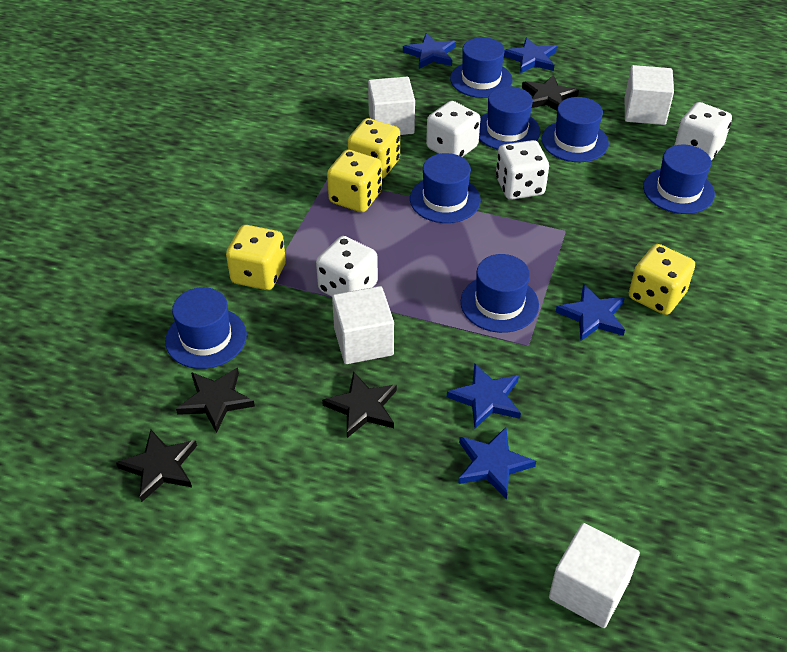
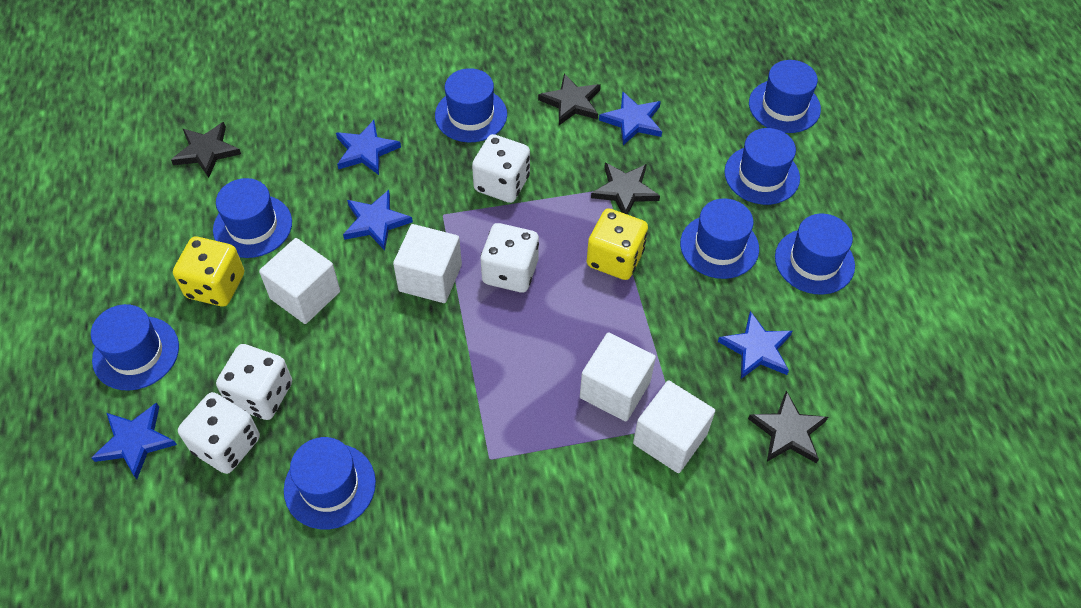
blue hat: 7 -> 8
yellow dice: 4 -> 2

